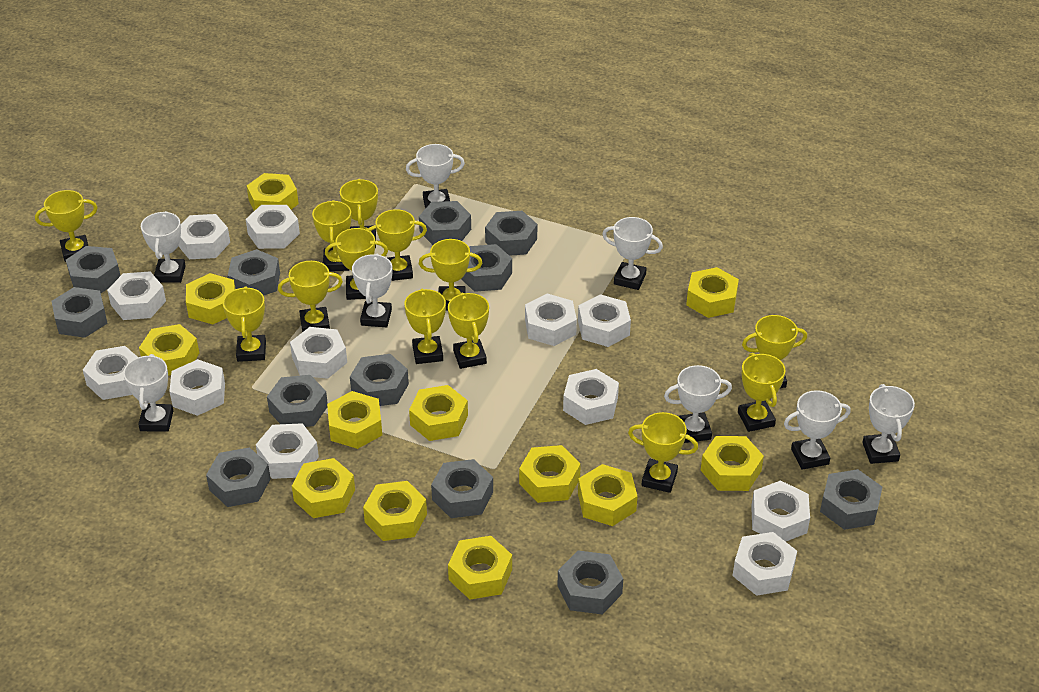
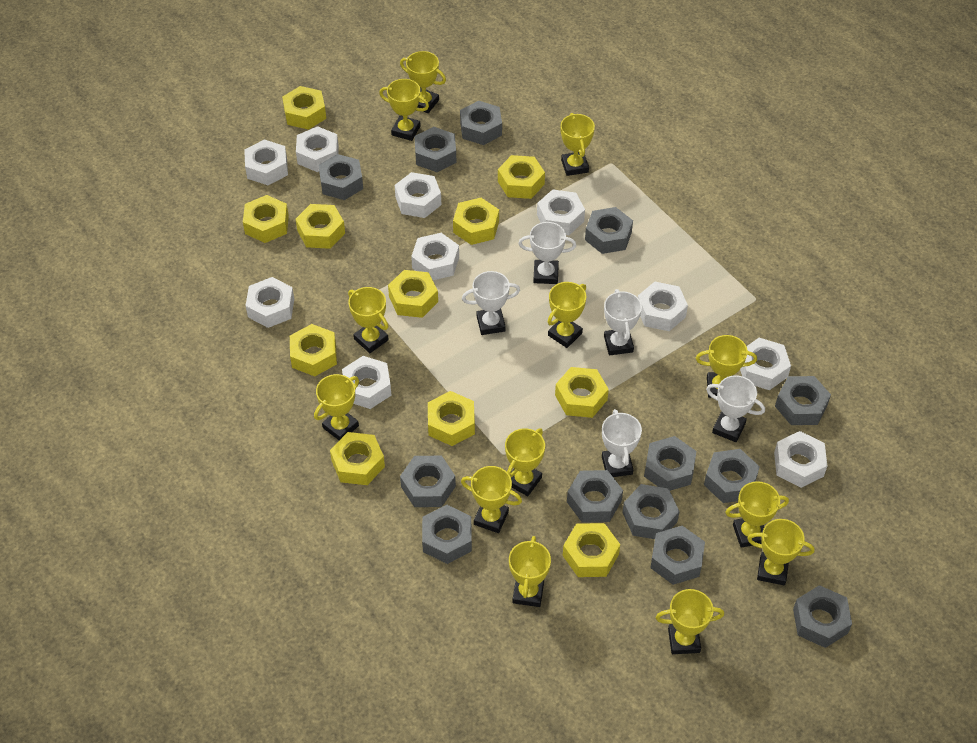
grey nut: 12 -> 13
white nut: 12 -> 10
white trophy: 8 -> 5
yellow nut: 12 -> 11

